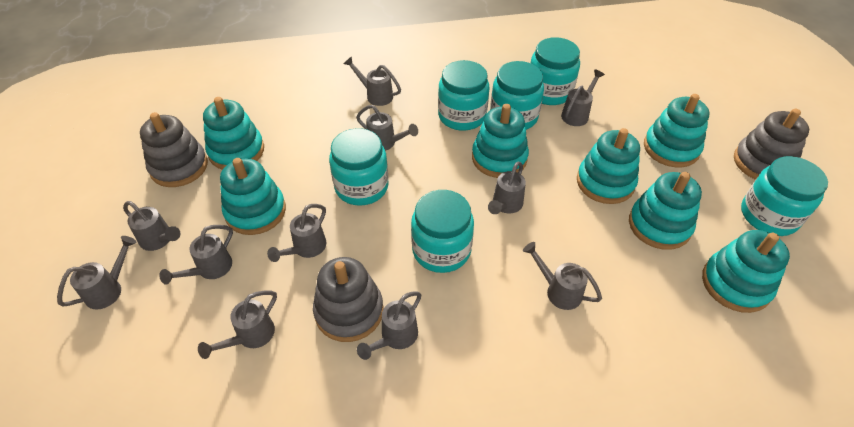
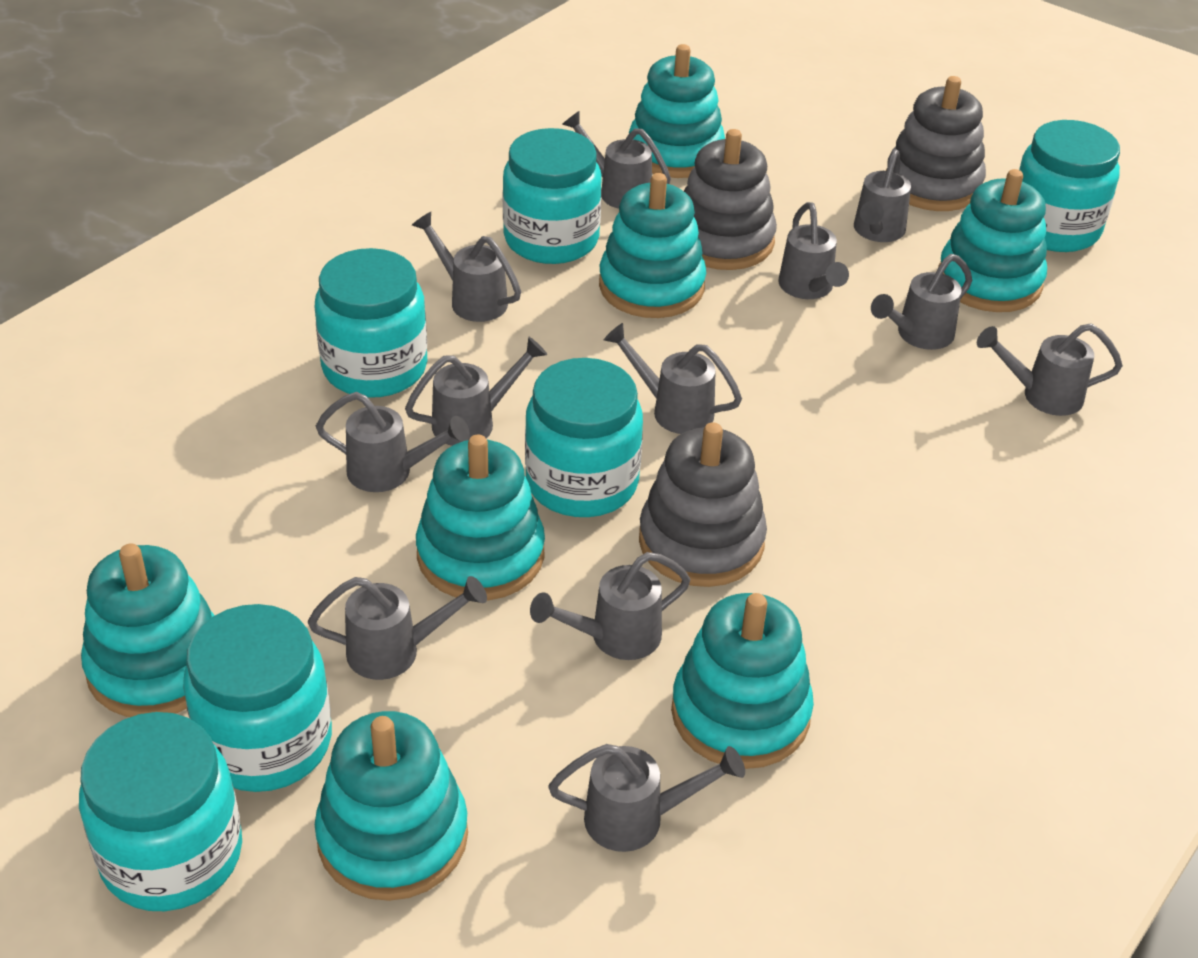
grey watering can: 11 -> 12

